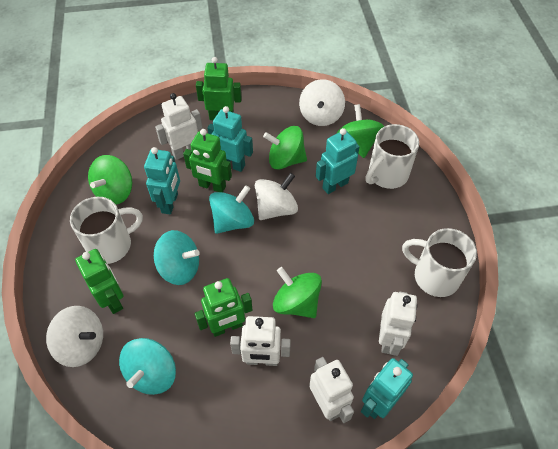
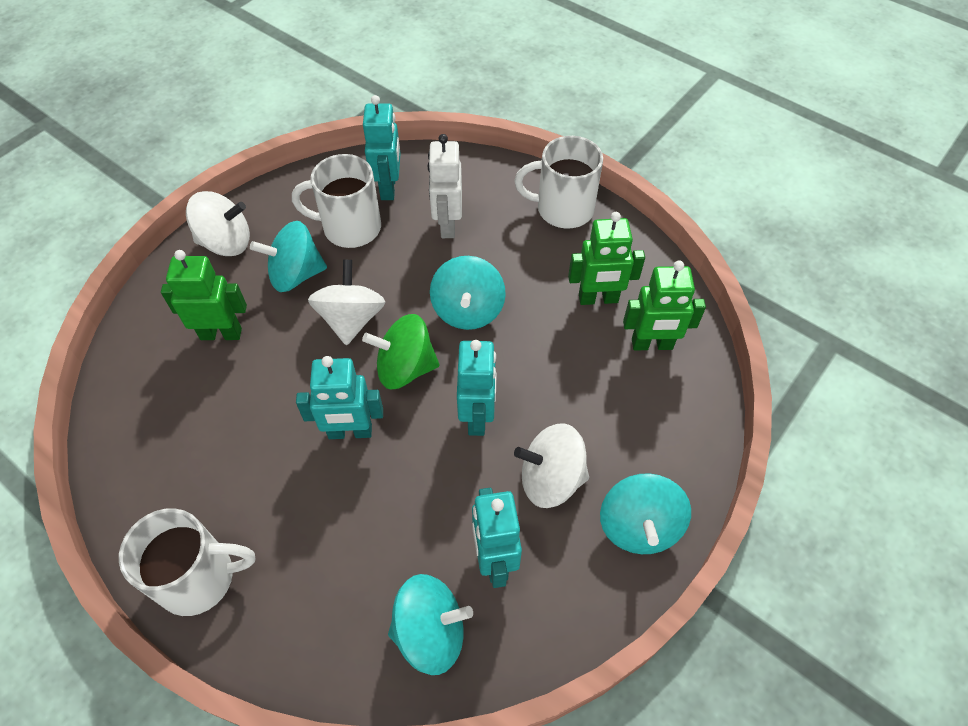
green robot: 4 -> 3
green spinning top: 4 -> 1
turquoise spinning top: 3 -> 4
white robot: 4 -> 1

